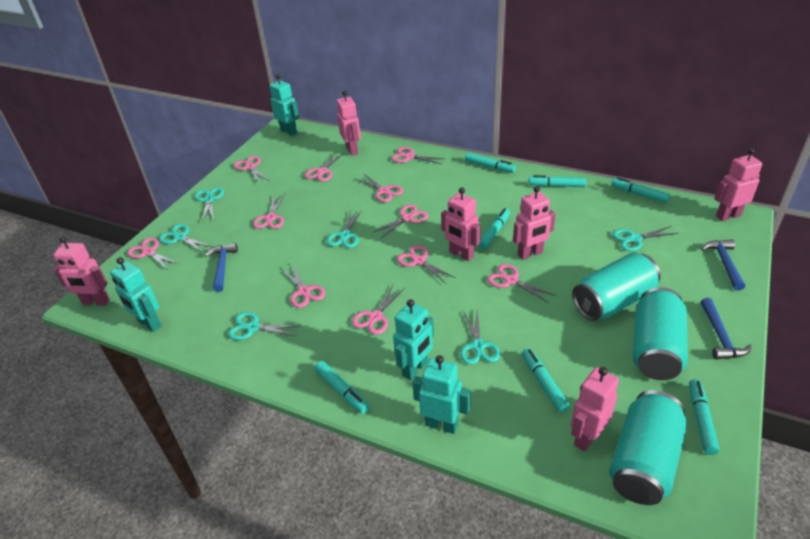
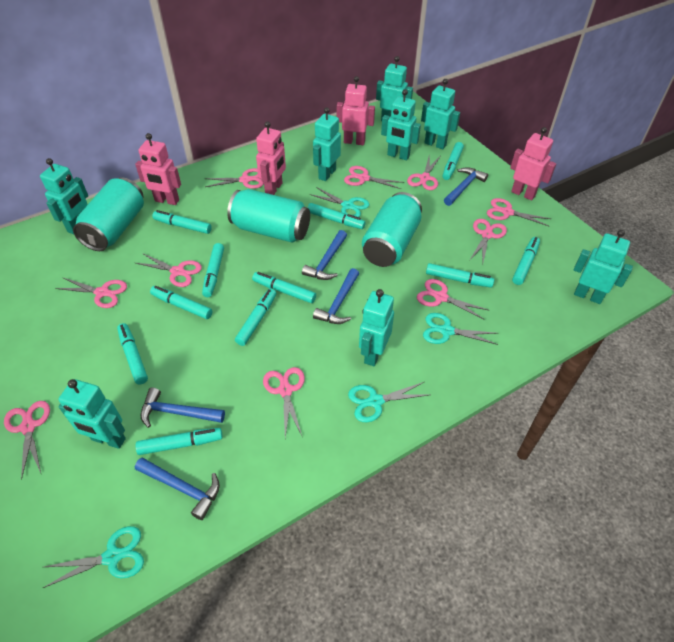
blue hammer: 3 -> 5
pink robot: 6 -> 4
pink scissors: 11 -> 10
turquoise marker: 7 -> 11
turquoise robot: 4 -> 8
turquoise scissors: 6 -> 4

